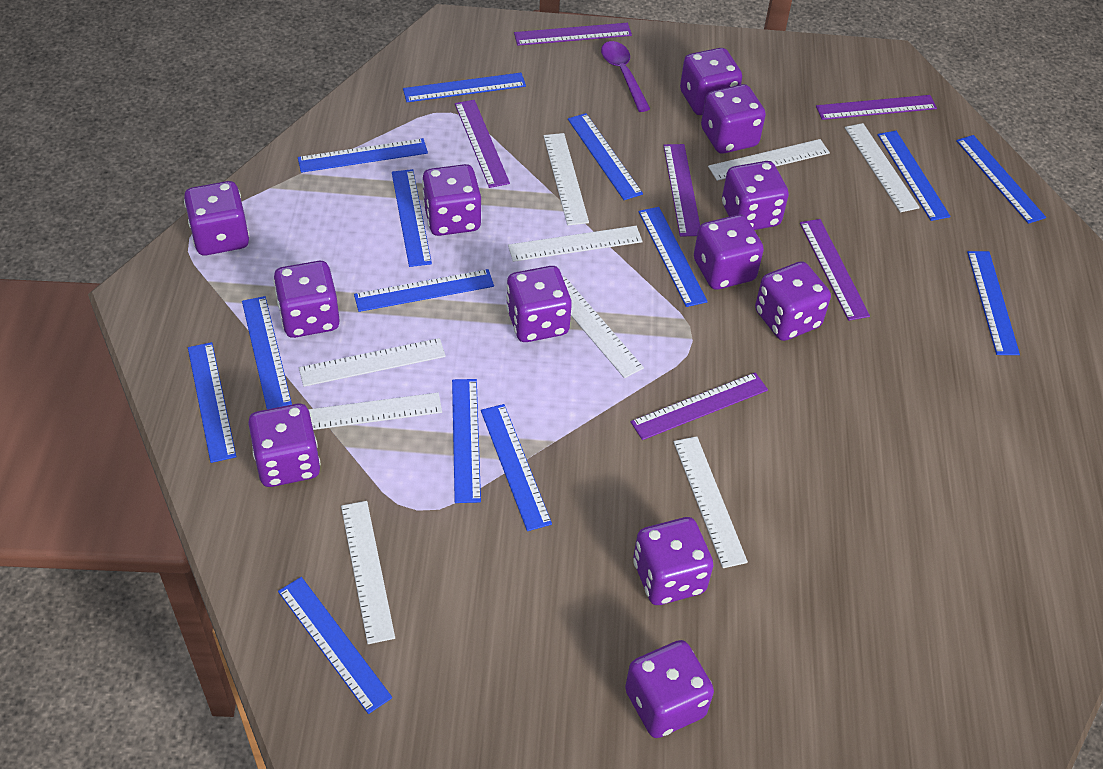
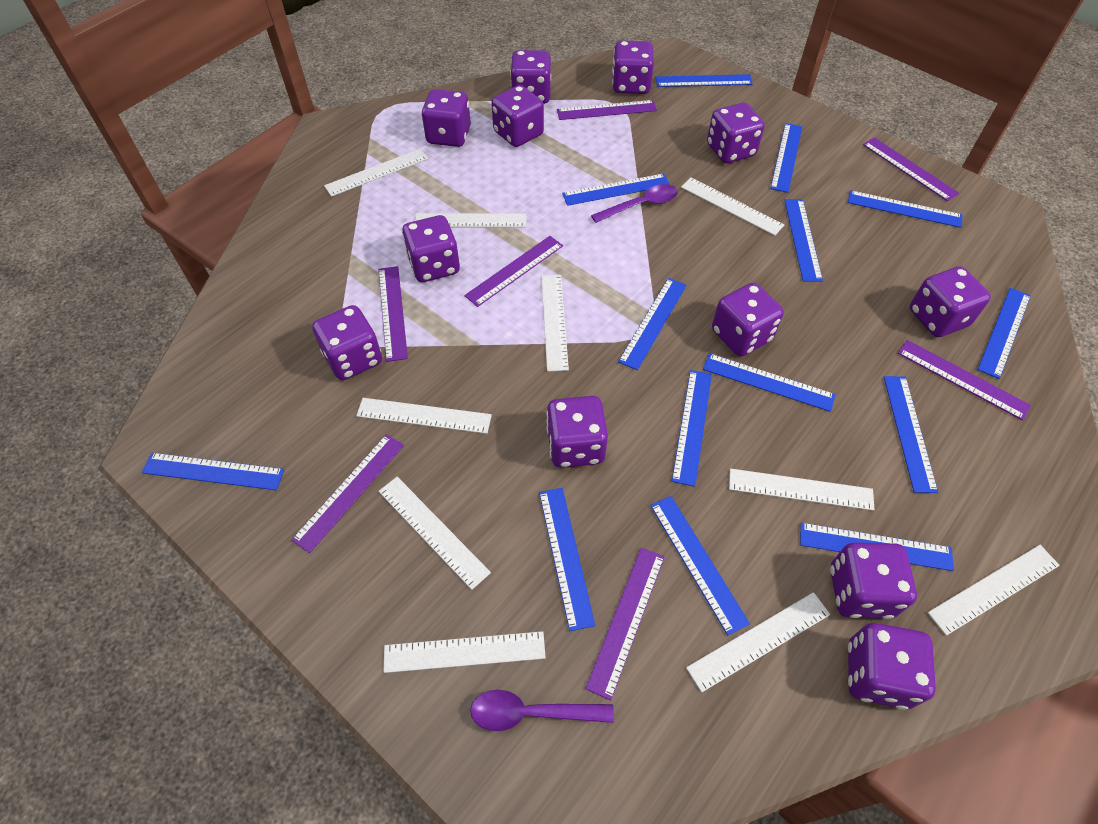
purple ruler: 6 -> 7
purple spoon: 1 -> 2
white ruler: 9 -> 10

